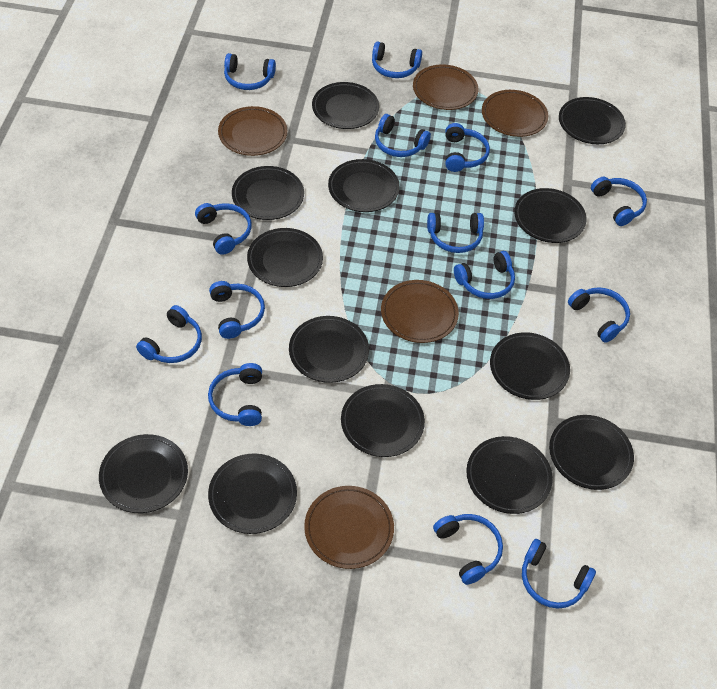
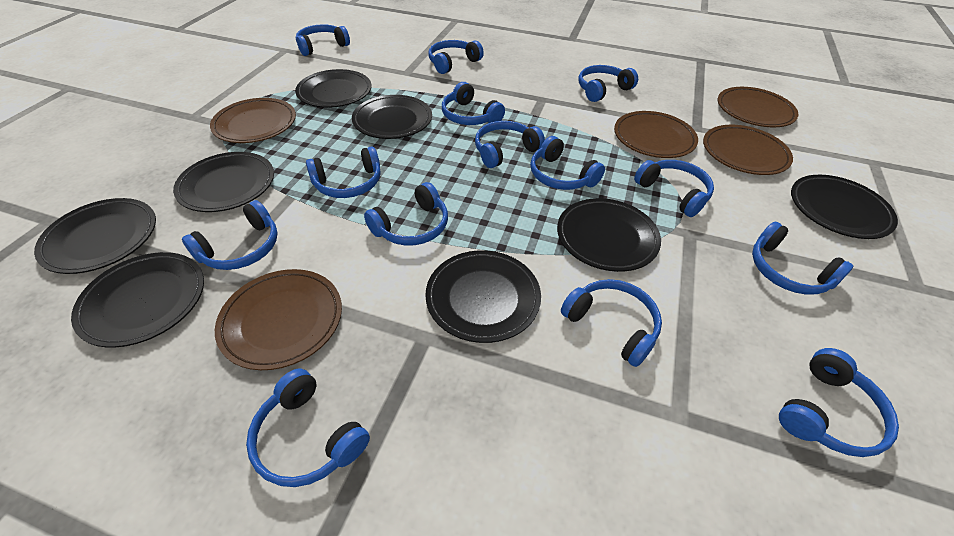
black plate: 13 -> 8

